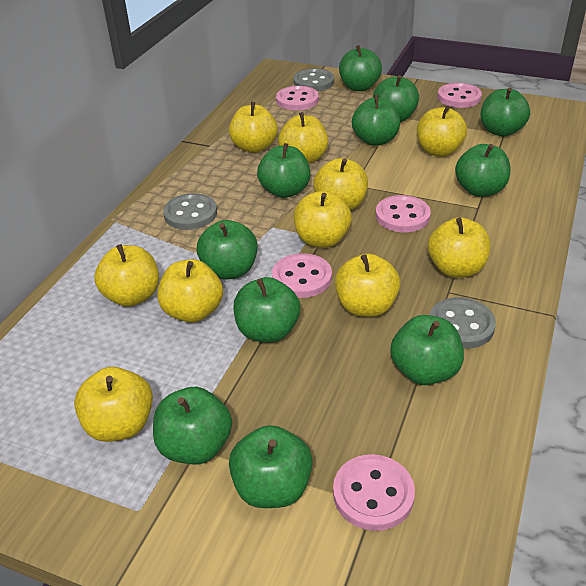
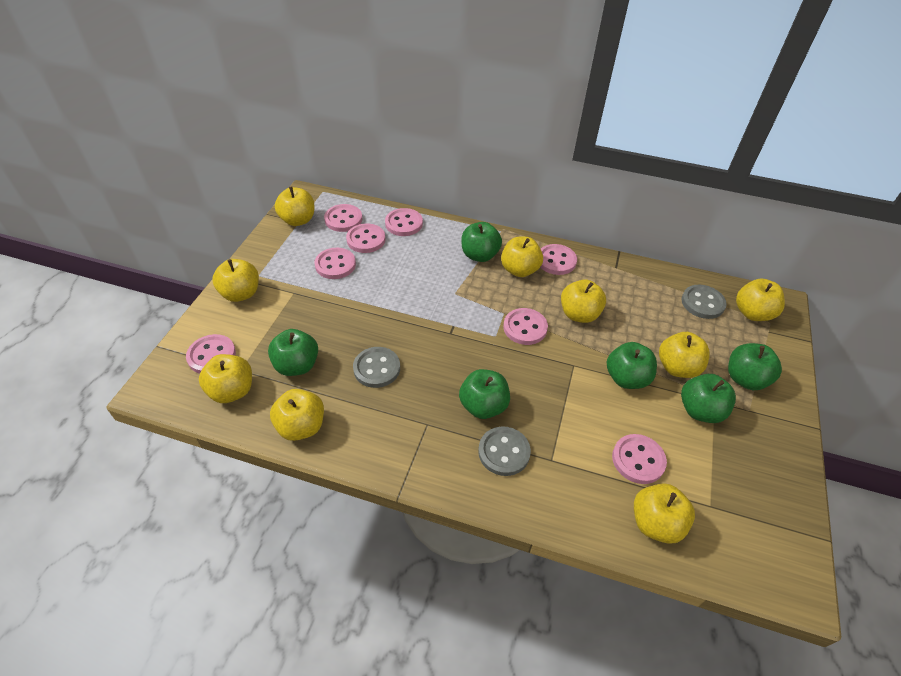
green apple: 11 -> 6
pink button: 5 -> 8
yellow apple: 10 -> 9

